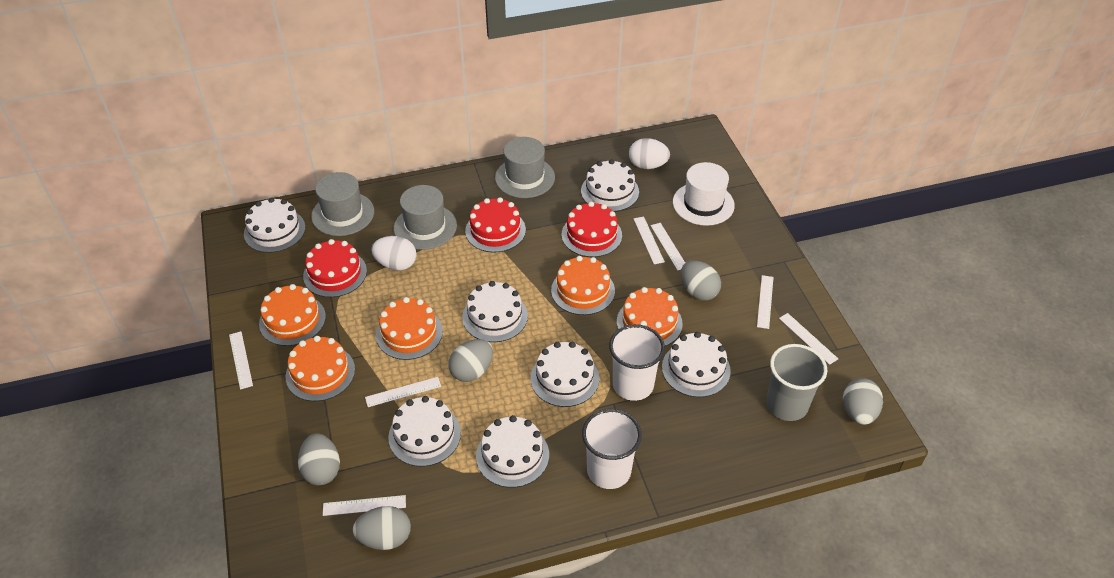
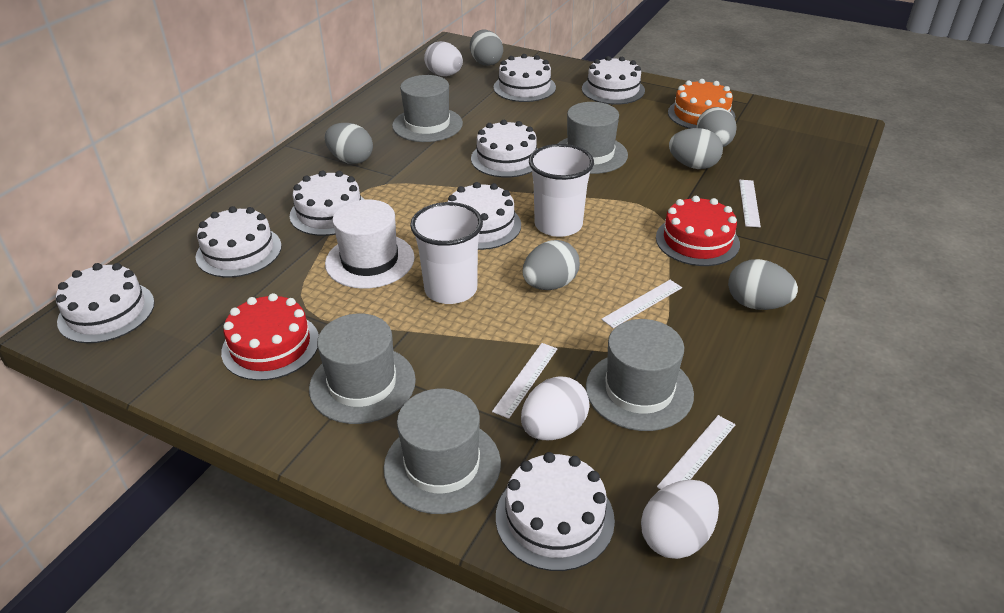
grey cup: 1 -> 0
grey egg: 5 -> 6
grey hat: 3 -> 5
orange cake: 5 -> 1
red cake: 3 -> 2
white cake: 7 -> 8
white egg: 2 -> 3
white ruler: 7 -> 4

